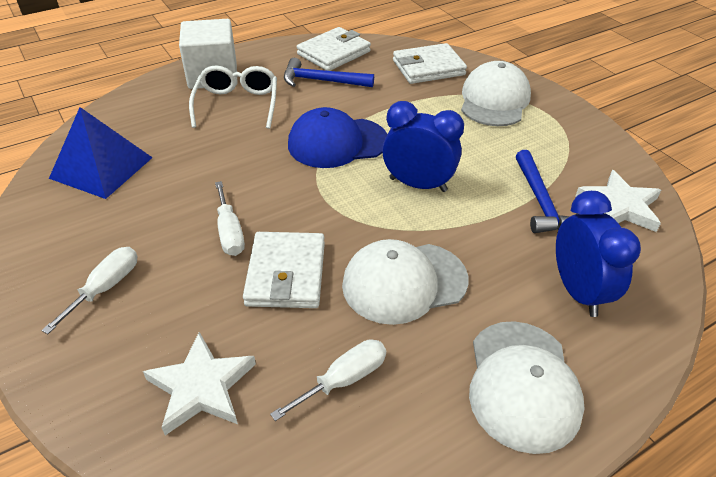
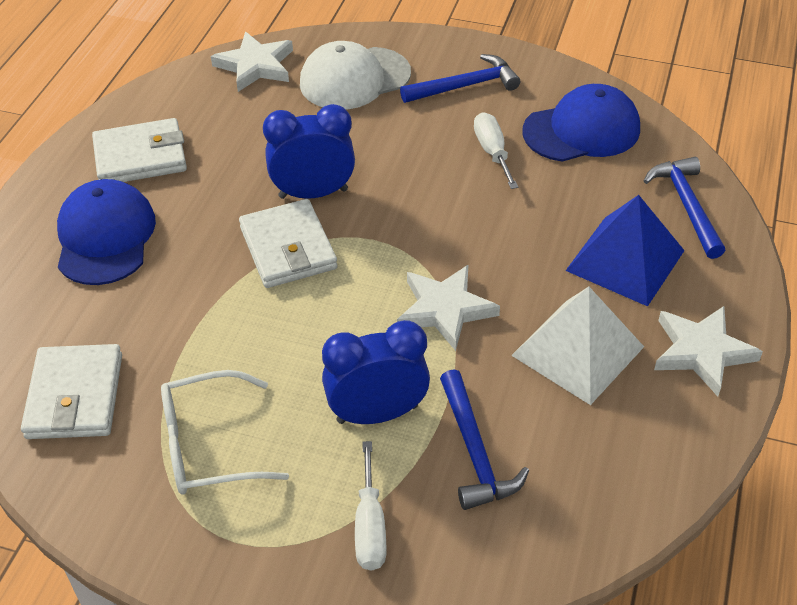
blue cap: 1 -> 2
blue hammer: 2 -> 3
white cap: 3 -> 1
white cube: 1 -> 0
white pyramid: 0 -> 1
white screwdriver: 3 -> 2
white star: 2 -> 3

